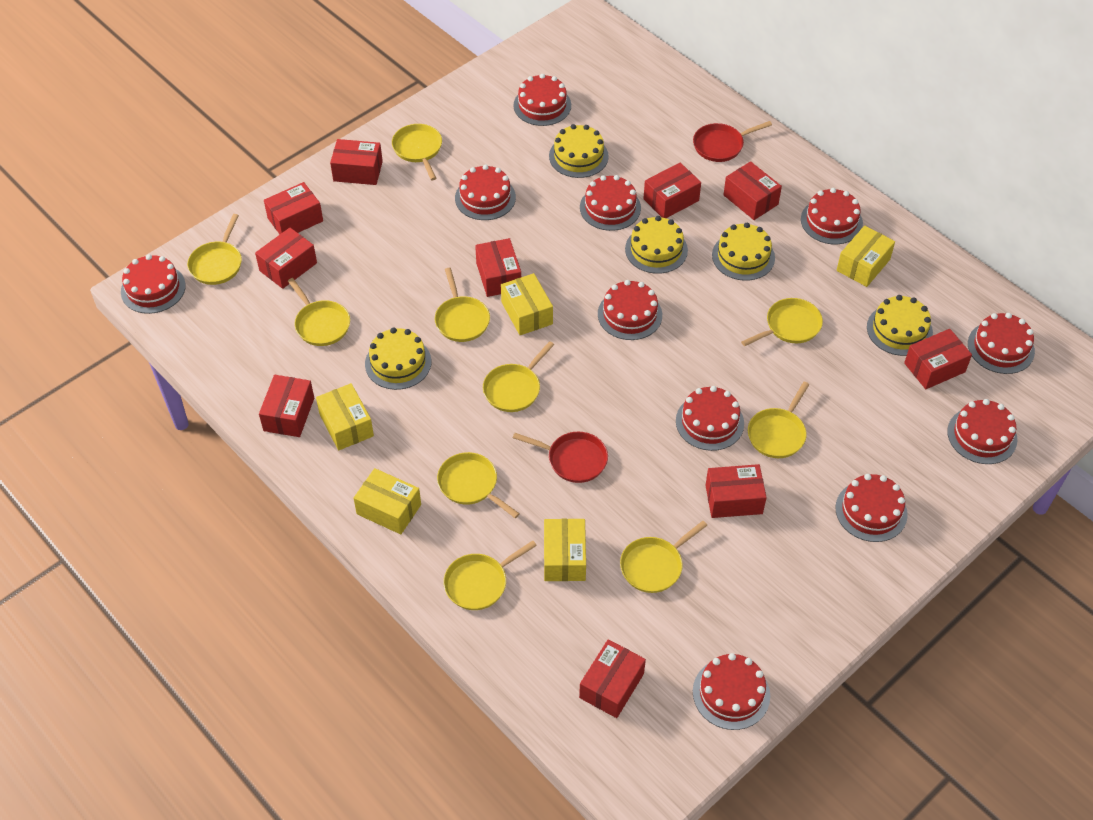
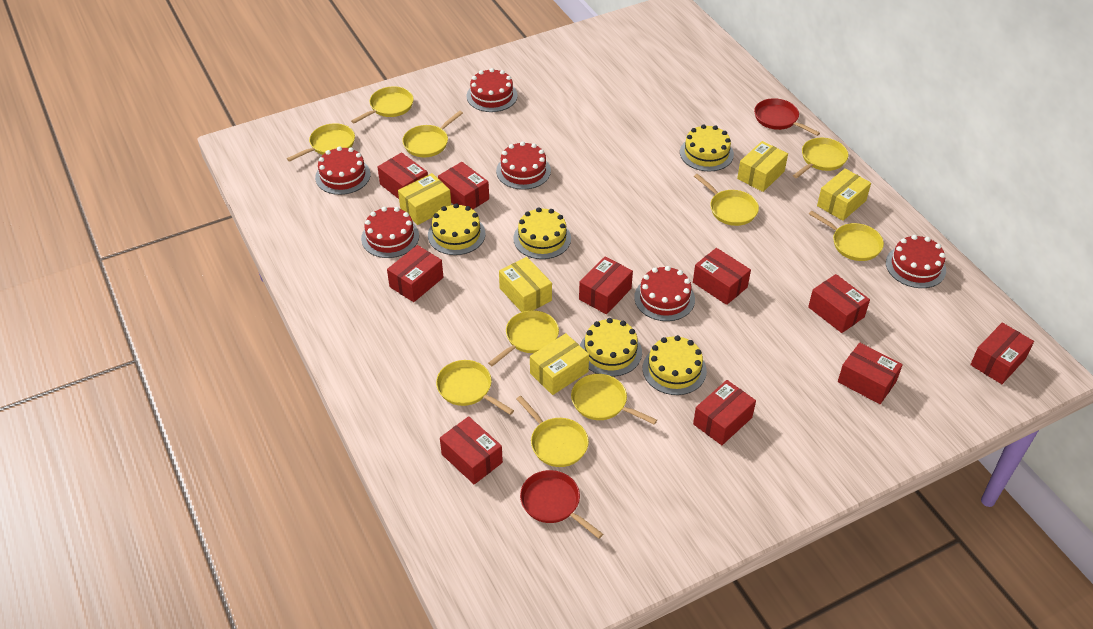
red cake: 11 -> 6

